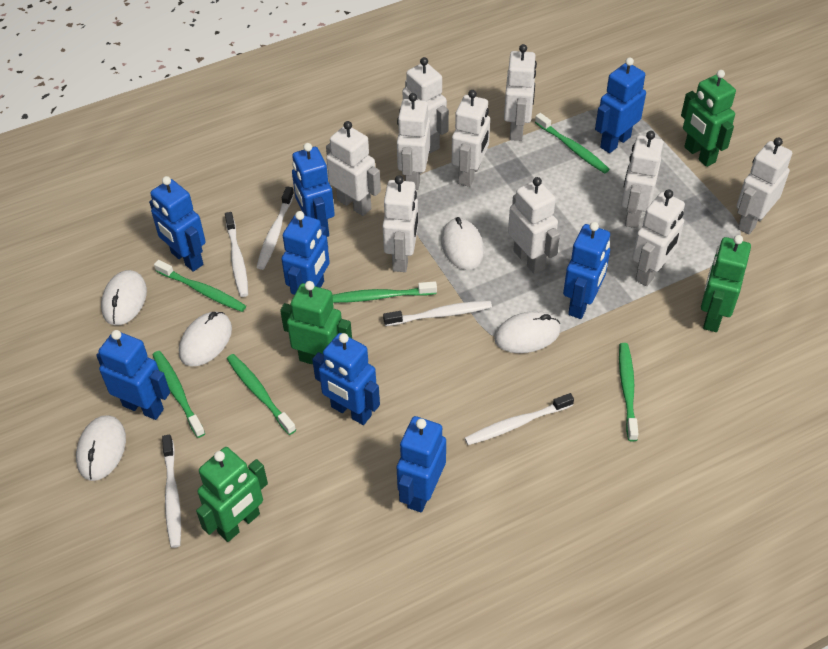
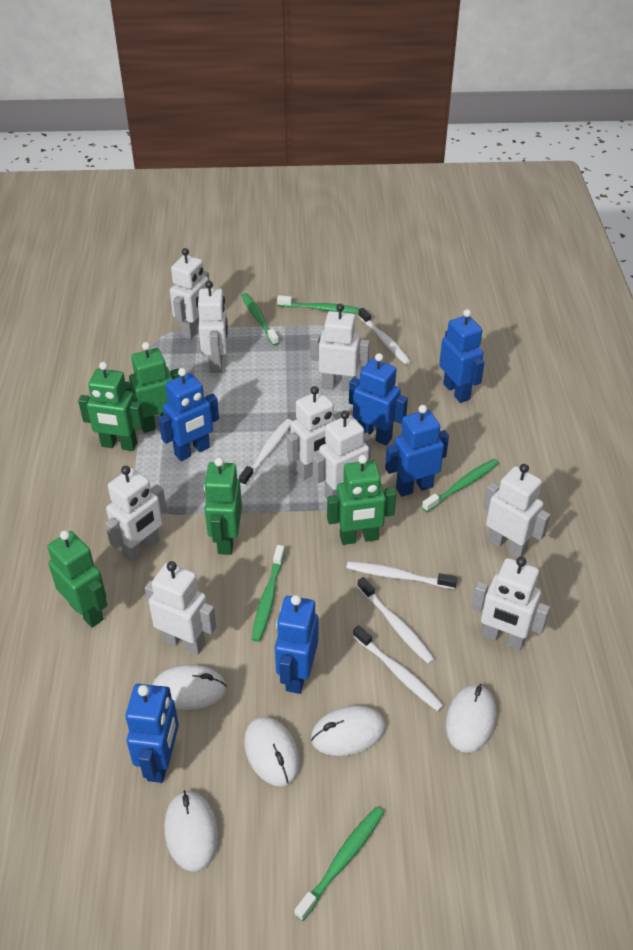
blue robot: 8 -> 6
green robot: 4 -> 5
green toothbrush: 6 -> 5
white robot: 10 -> 9

